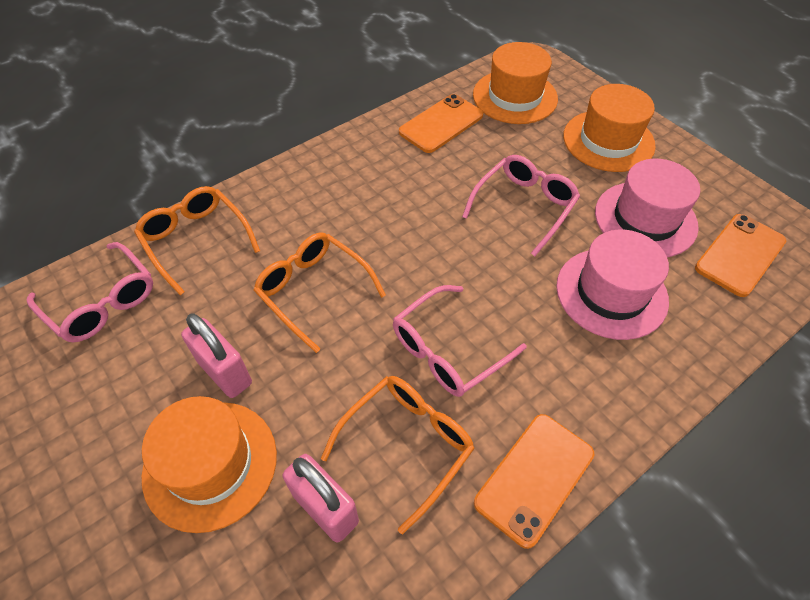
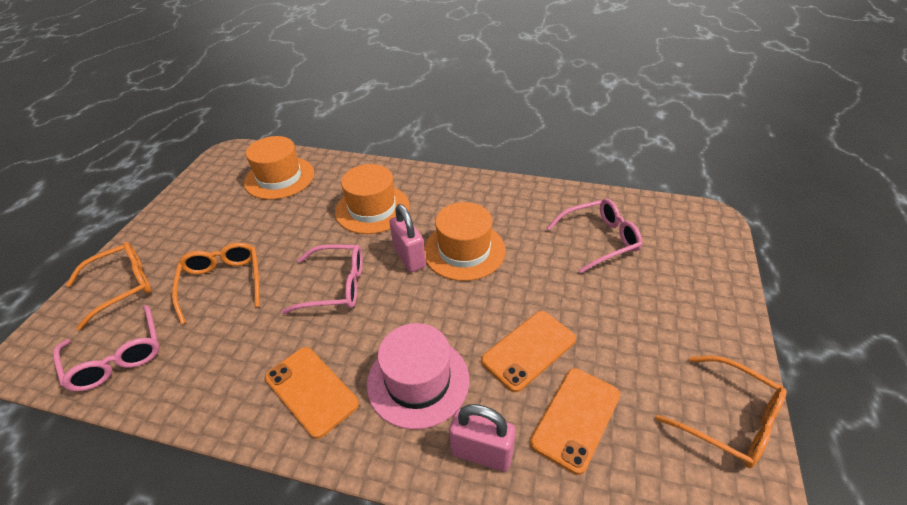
pink hat: 2 -> 1

